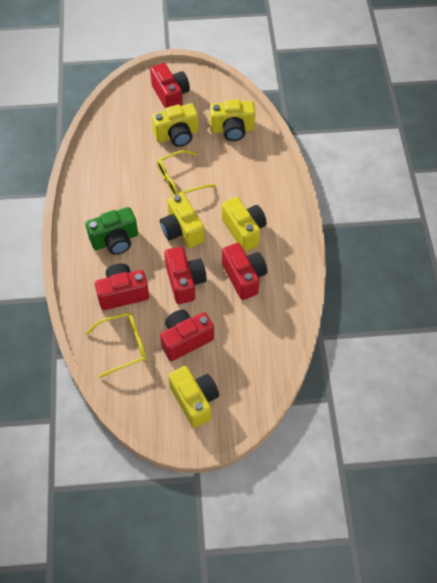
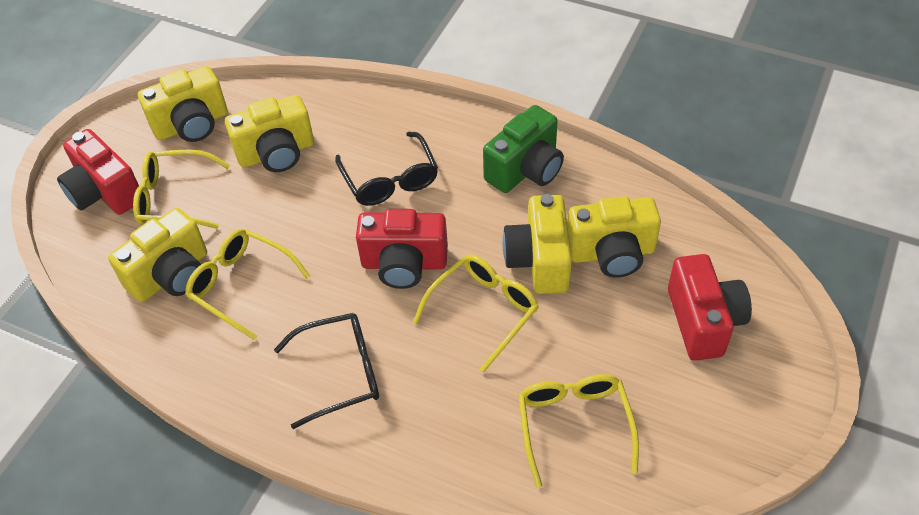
black glasses: 0 -> 2
red camera: 5 -> 3
yellow glasses: 2 -> 4

